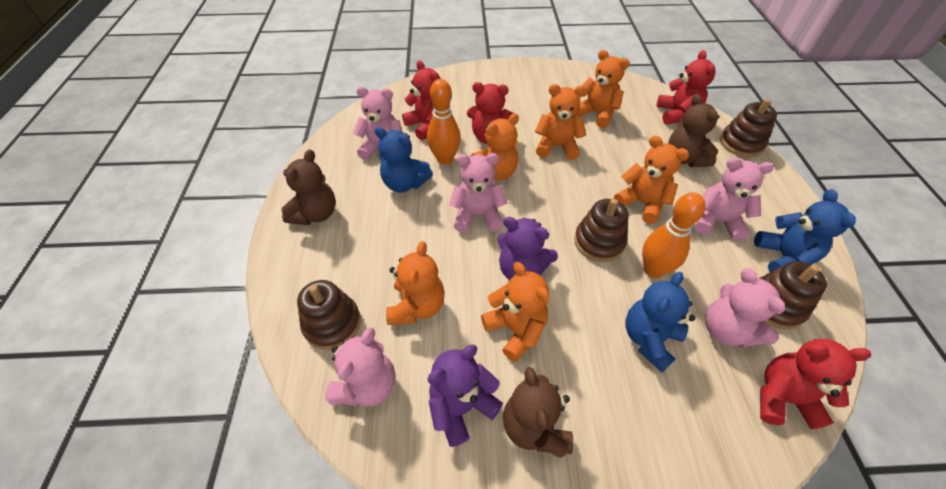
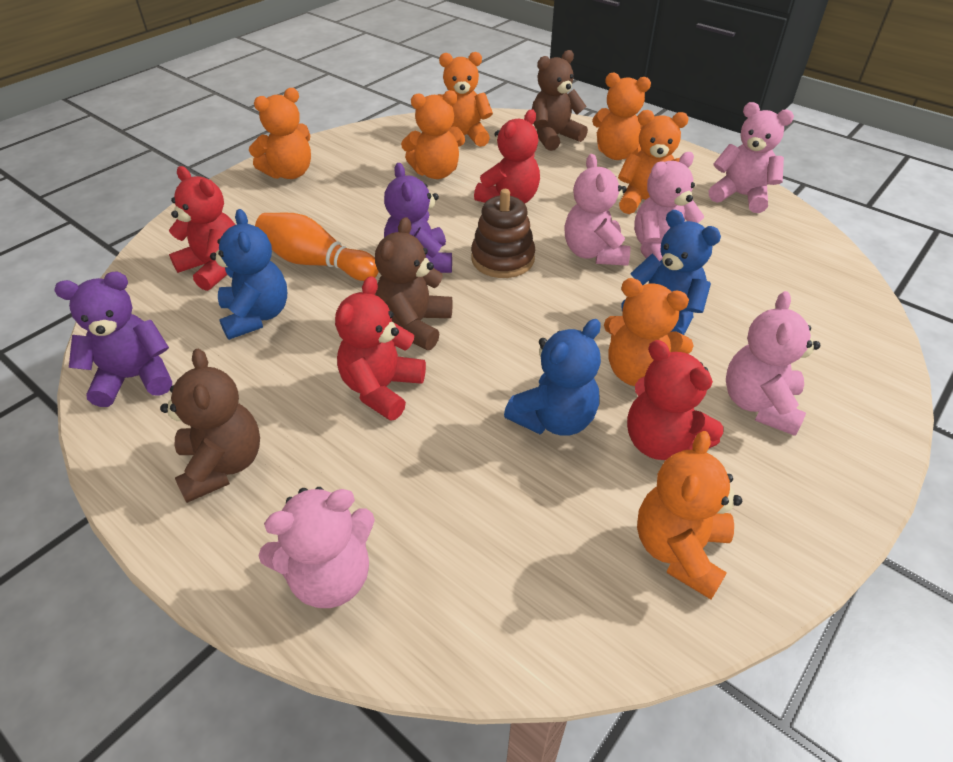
brown stacking toy: 4 -> 1
orange bowling pin: 2 -> 1
orange teddy bear: 6 -> 7

